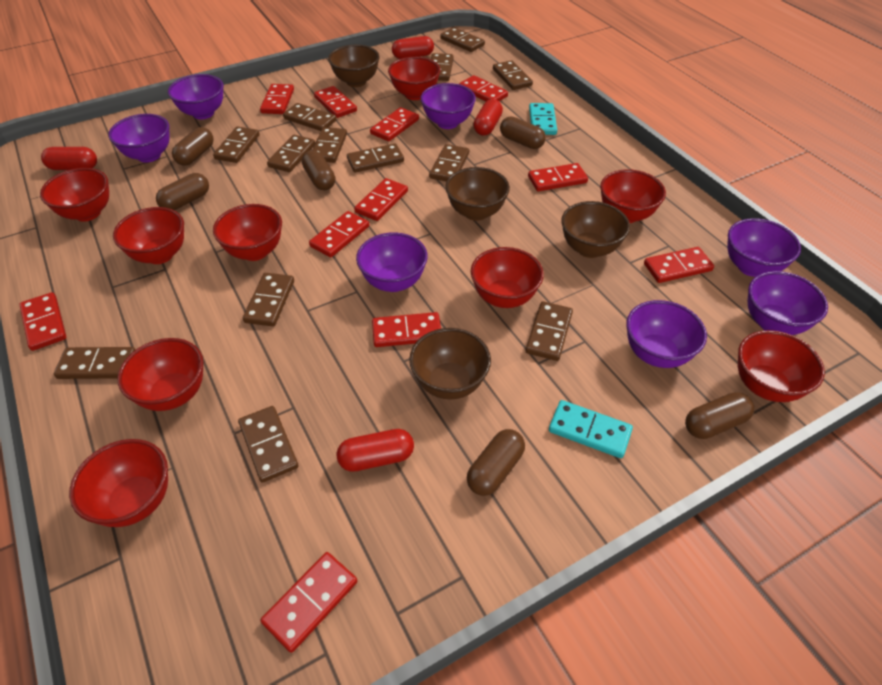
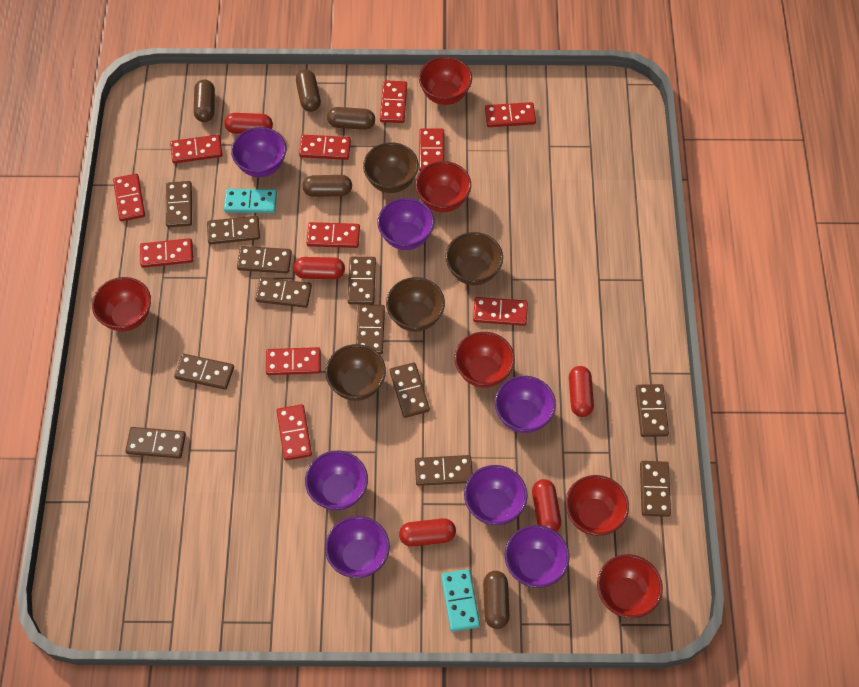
brown capsule: 6 -> 5
brown domino: 13 -> 12
red bowl: 9 -> 6
red capsule: 4 -> 5

